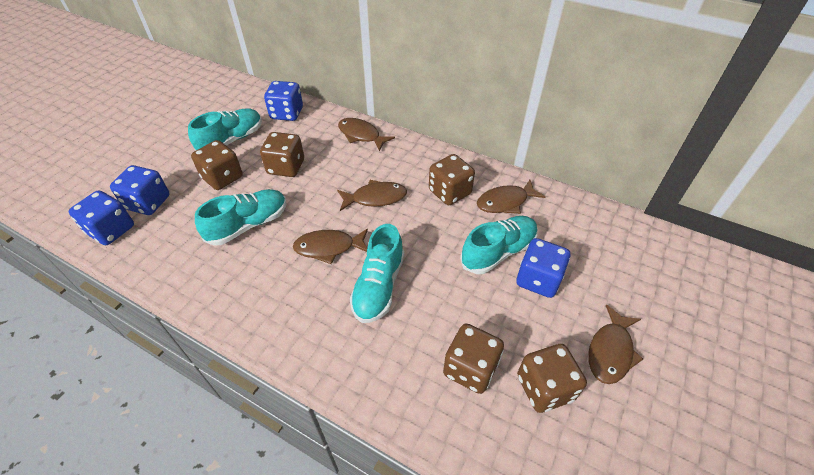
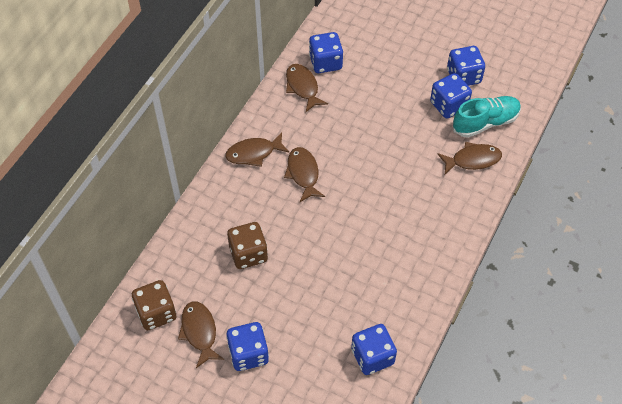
blue dice: 4 -> 5
brown dice: 5 -> 2
turquoise shoe: 4 -> 1

